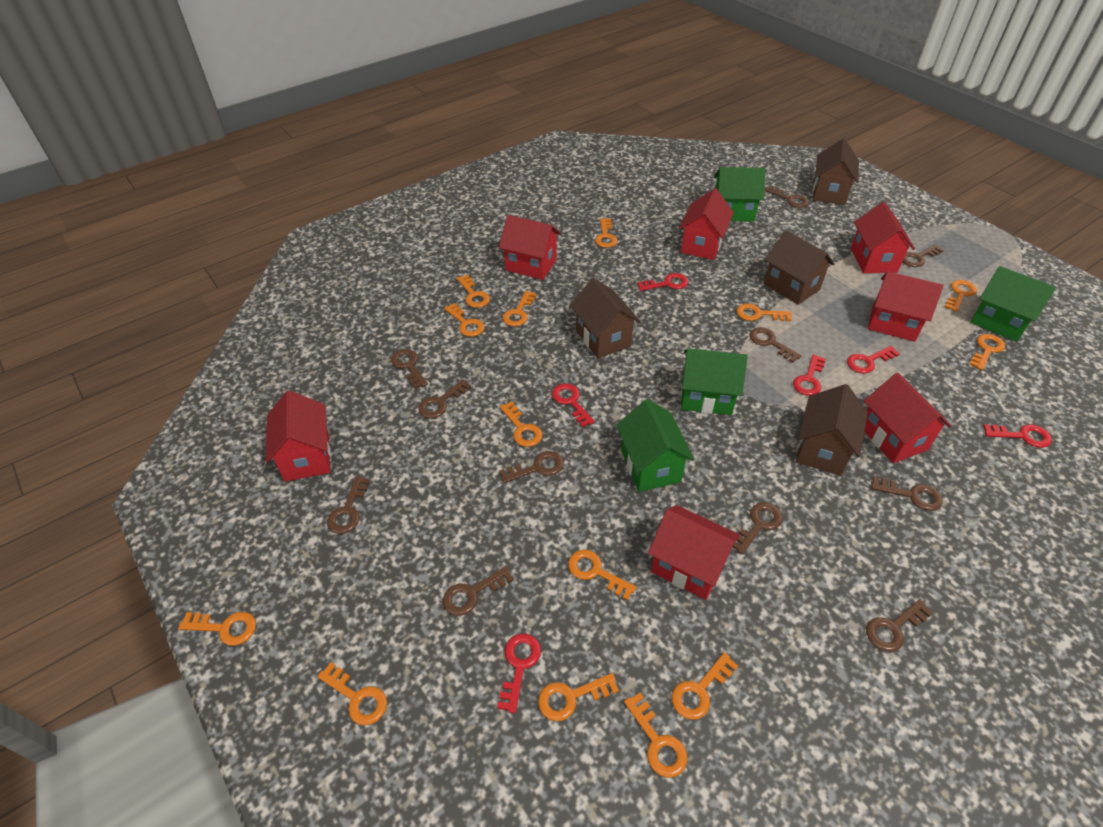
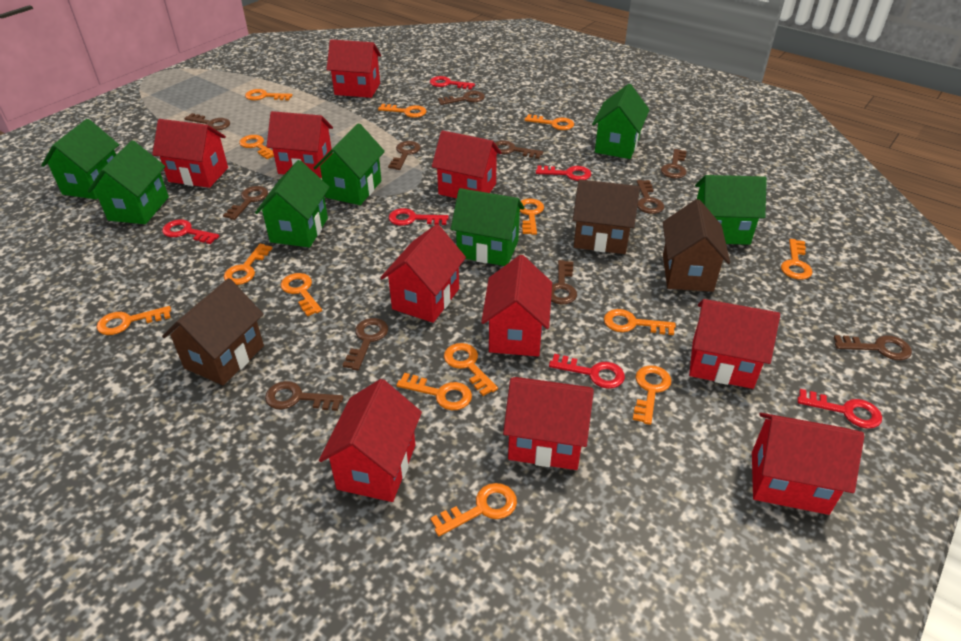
brown house: 4 -> 3
green house: 4 -> 7
red house: 7 -> 10

